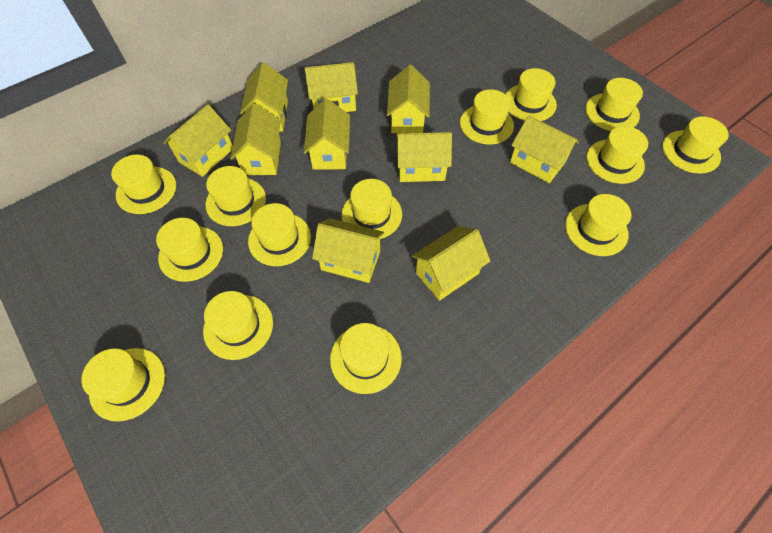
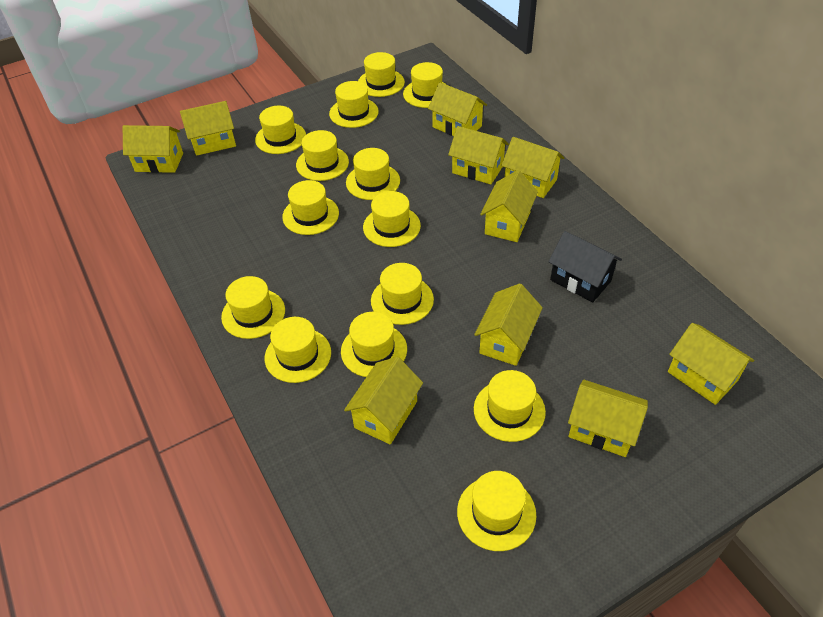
black house: 0 -> 1

